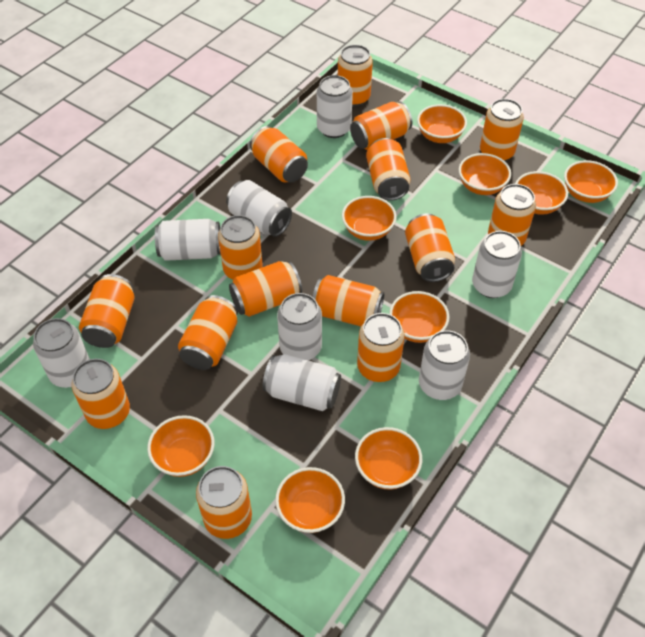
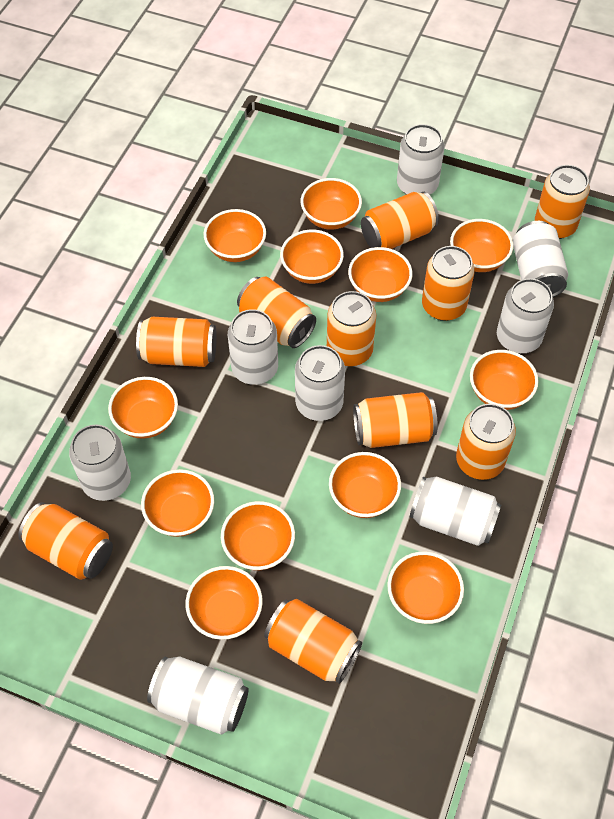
orange bowl: 9 -> 12
orange can: 15 -> 10

